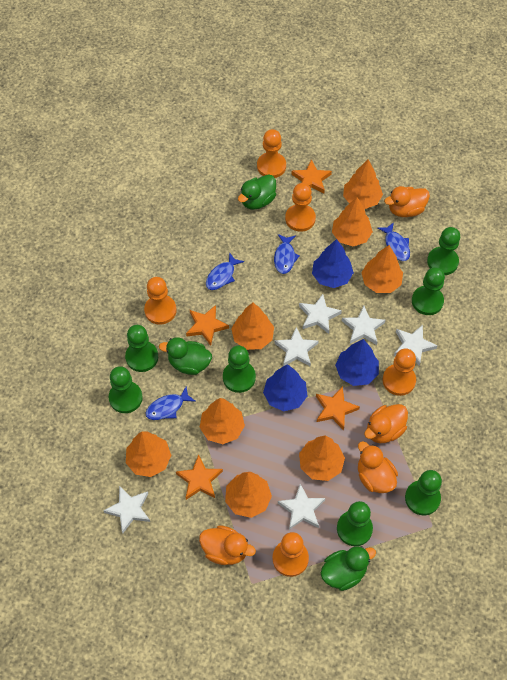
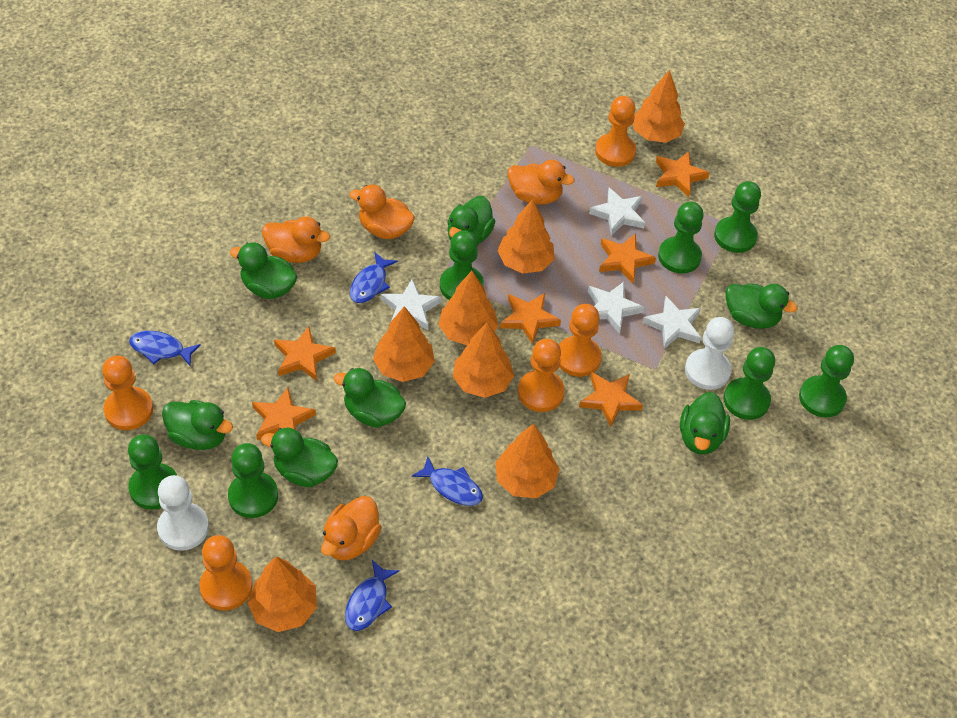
blue tree: 3 -> 0
green duck: 3 -> 7
orange star: 4 -> 6
orange tree: 8 -> 7
white pawn: 0 -> 2
white star: 6 -> 4

